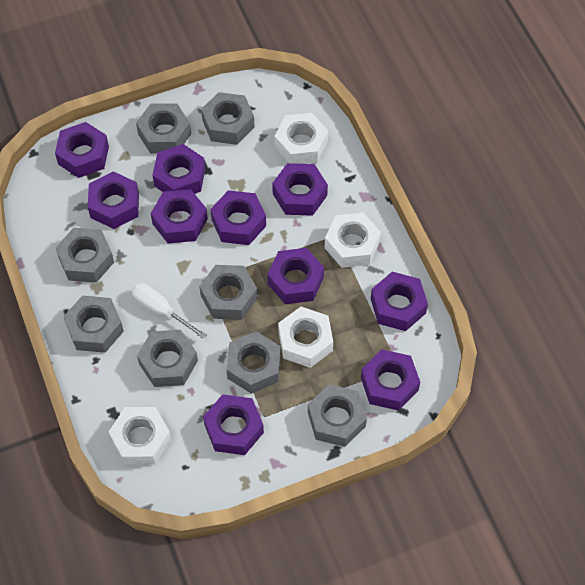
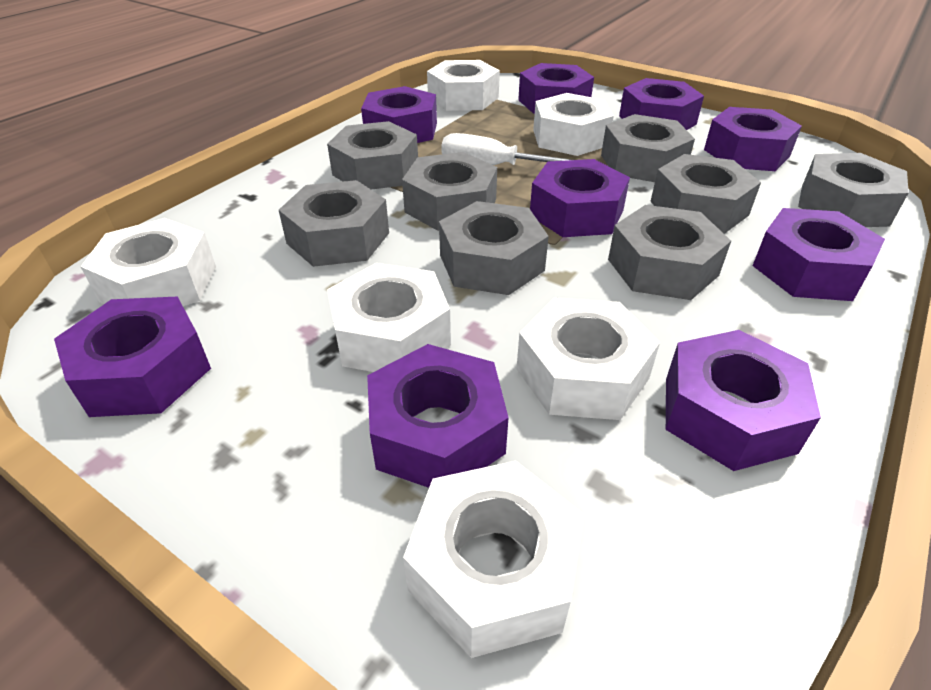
purple nut: 10 -> 9
white nut: 4 -> 6

